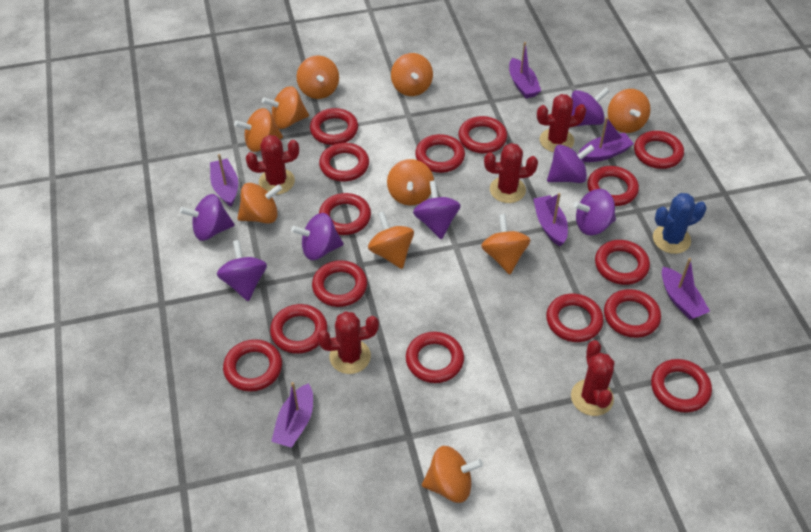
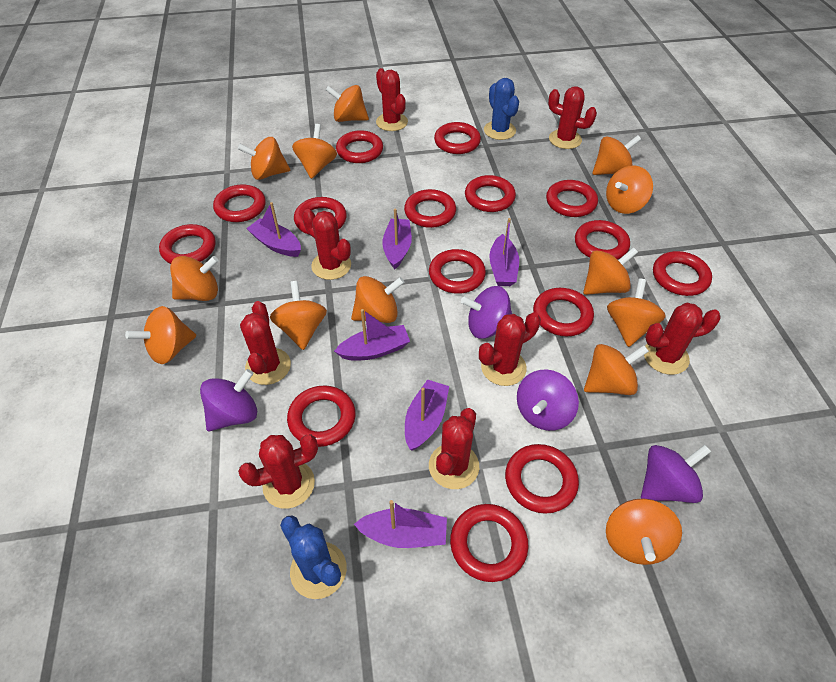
blue cactus: 1 -> 2
orange spinning top: 10 -> 13
purple spinning top: 7 -> 4
red cactus: 5 -> 8

